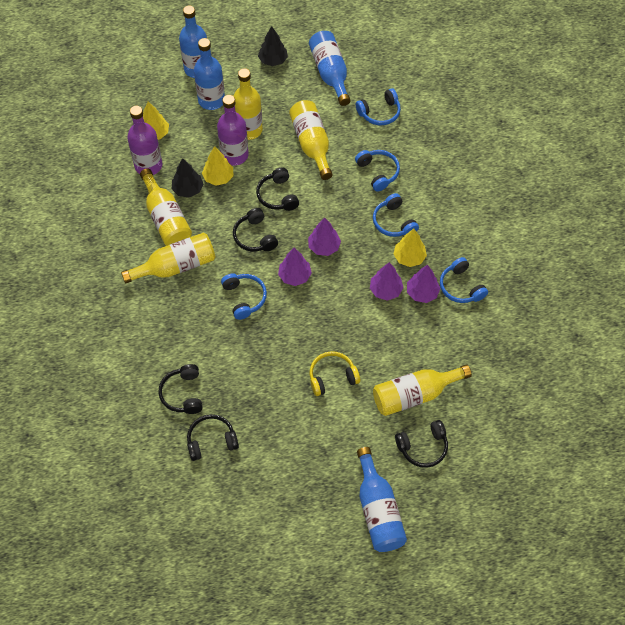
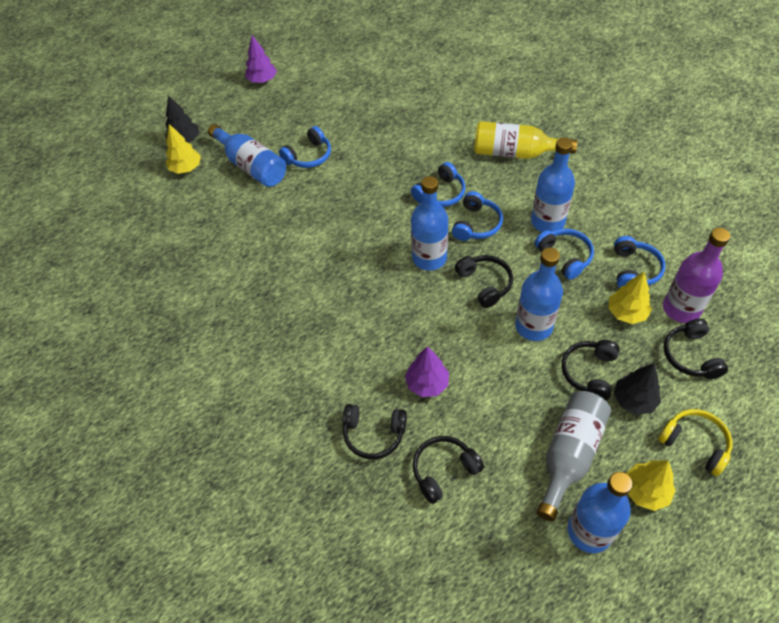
blue bottle: 4 -> 5
grey bottle: 0 -> 1
purple bottle: 2 -> 1
purple tree: 4 -> 2
yellow bottle: 5 -> 1

